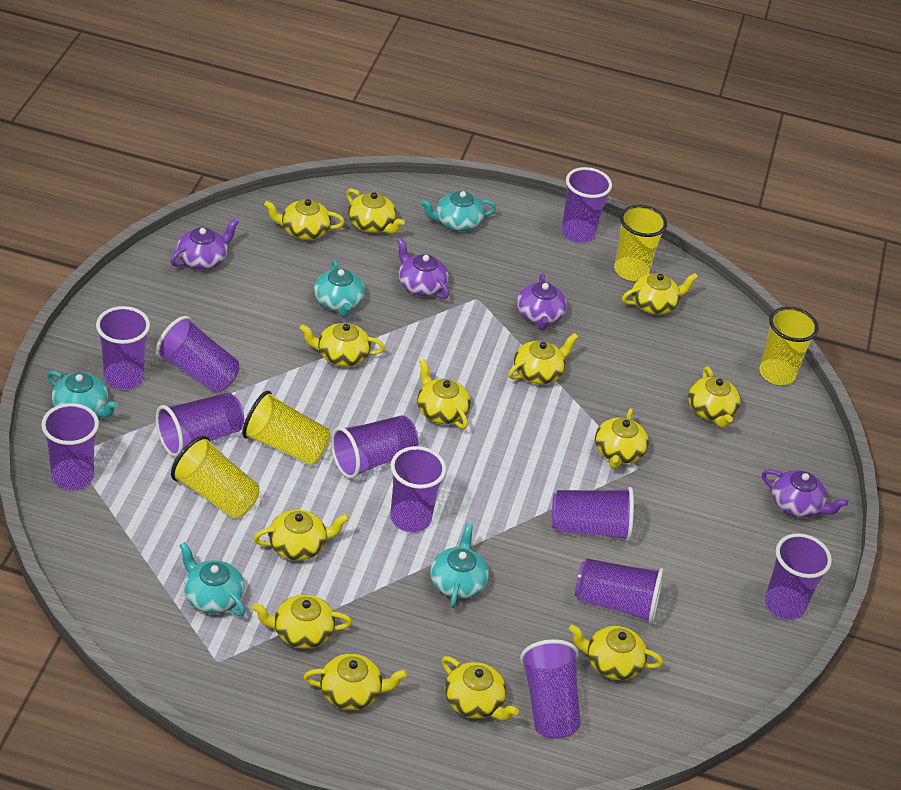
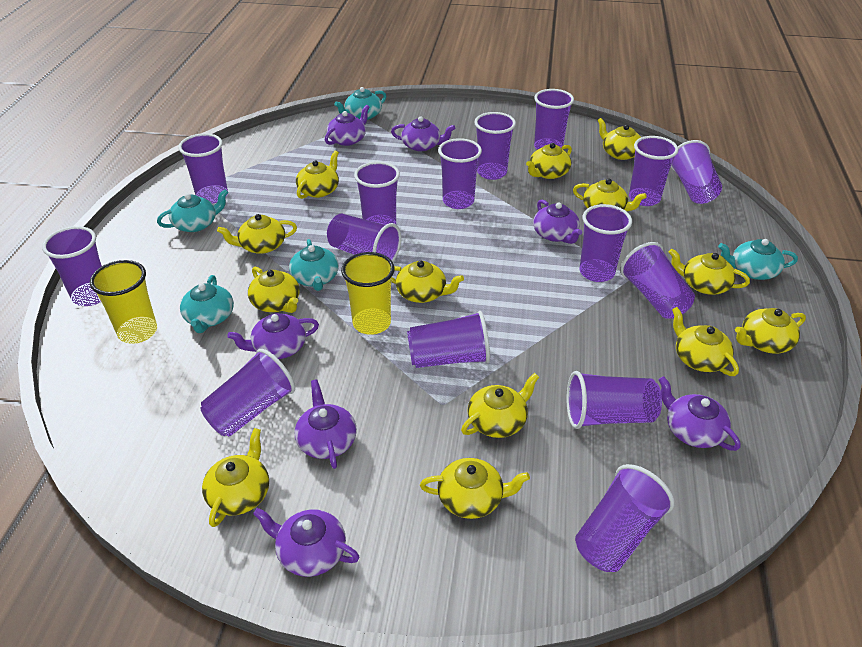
purple cup: 11 -> 15
purple teapot: 4 -> 7
yellow cup: 4 -> 2

